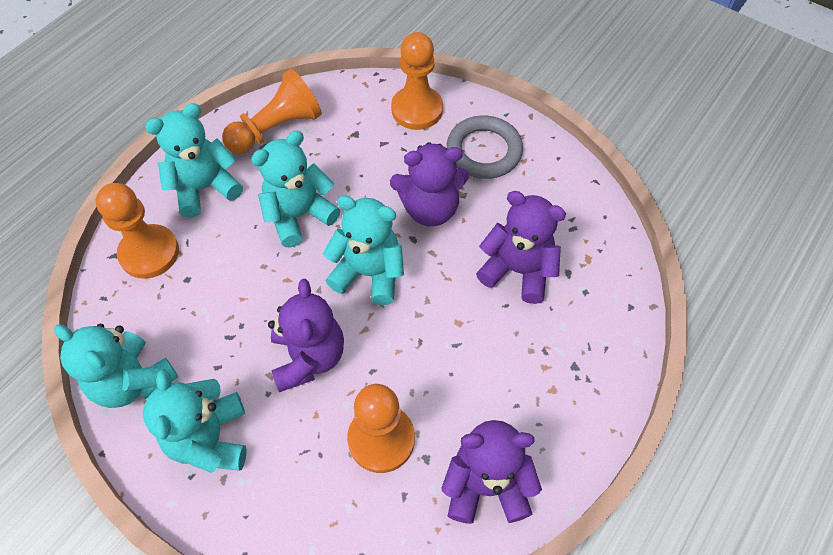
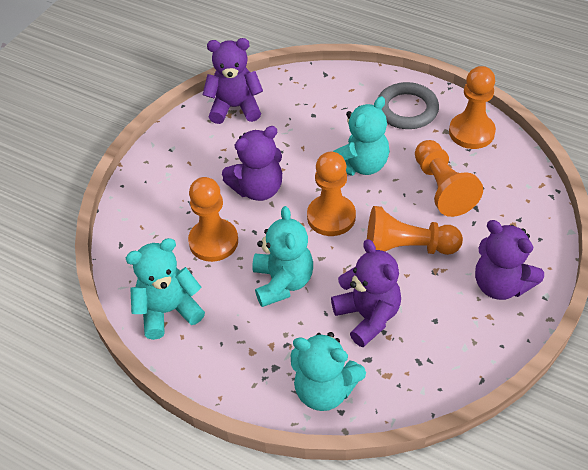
orange pawn: 4 -> 5
turquoise teddy bear: 5 -> 4

